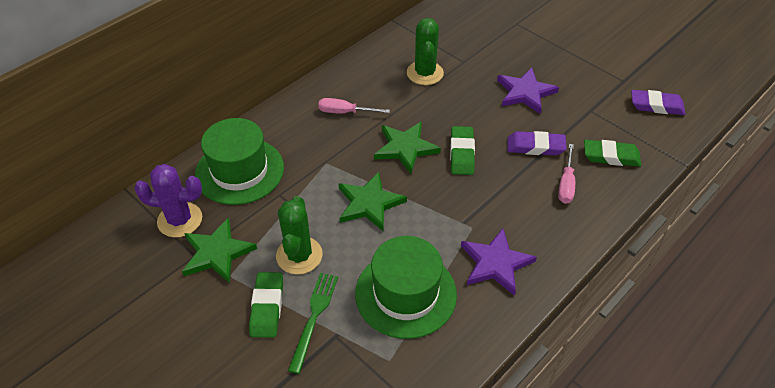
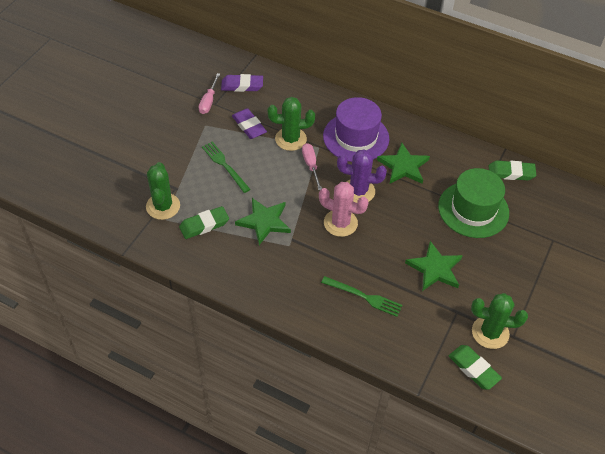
green cactus: 2 -> 3
green fork: 1 -> 2
green hat: 2 -> 1
pink cactus: 0 -> 1
purple hat: 0 -> 1
purple star: 2 -> 0

